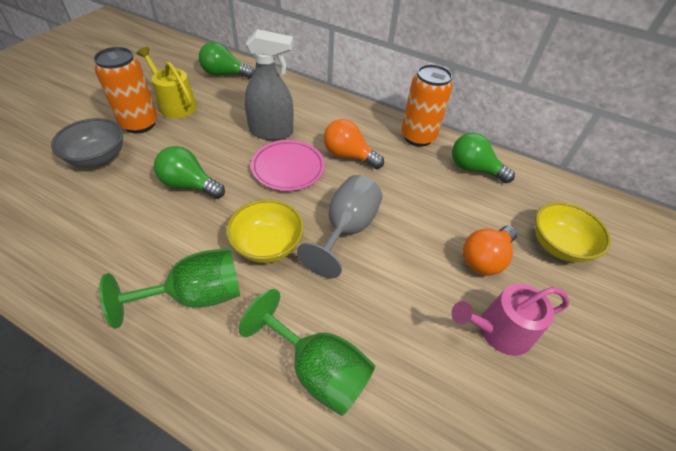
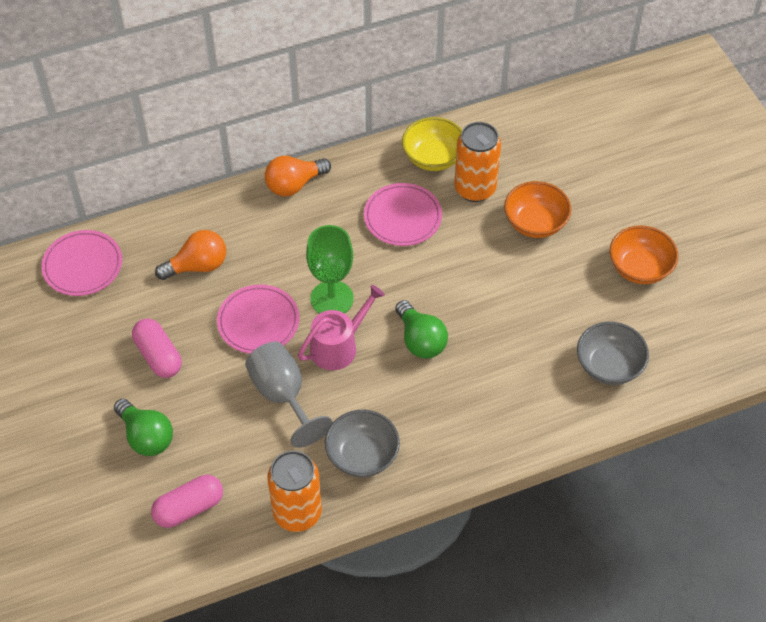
green goblet: 2 -> 1
green light bulb: 3 -> 2
grey bowl: 1 -> 2
grey spray bottle: 1 -> 0
orange bowl: 0 -> 2
pink capsule: 0 -> 2
pink plate: 1 -> 3
yellow bowl: 2 -> 1
yellow watering can: 1 -> 0

